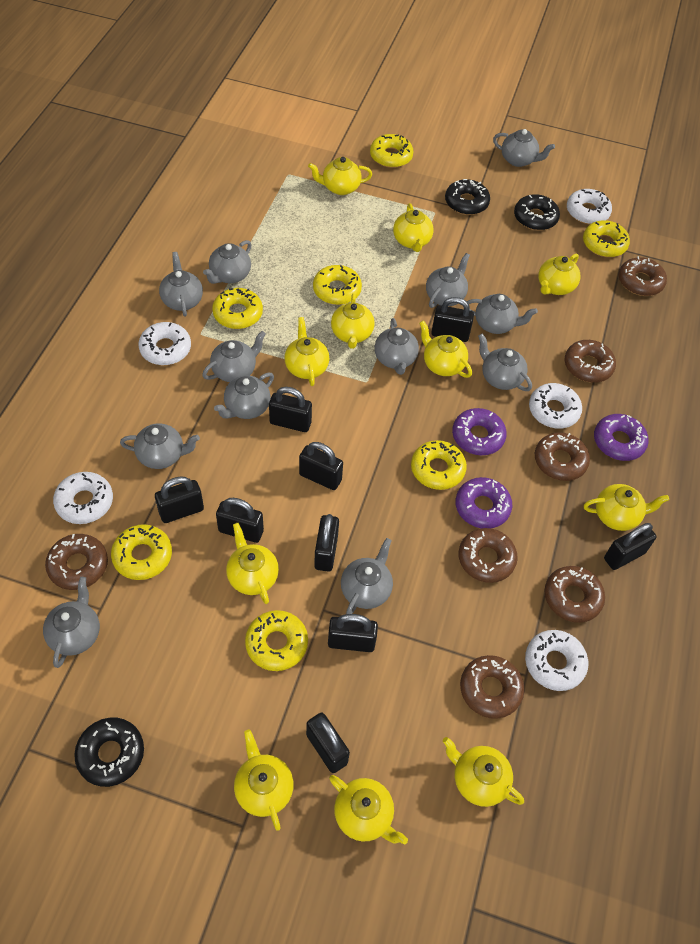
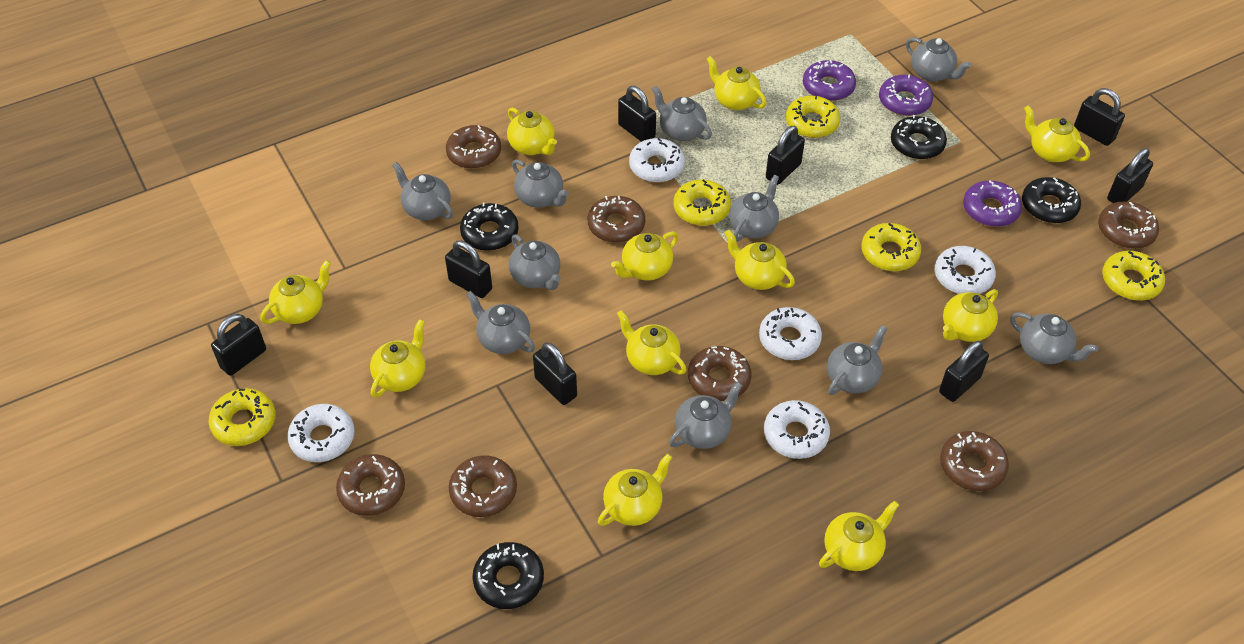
black donut: 3 -> 4
black padlock: 9 -> 8
grey teapot: 12 -> 10
yellow donut: 7 -> 5

